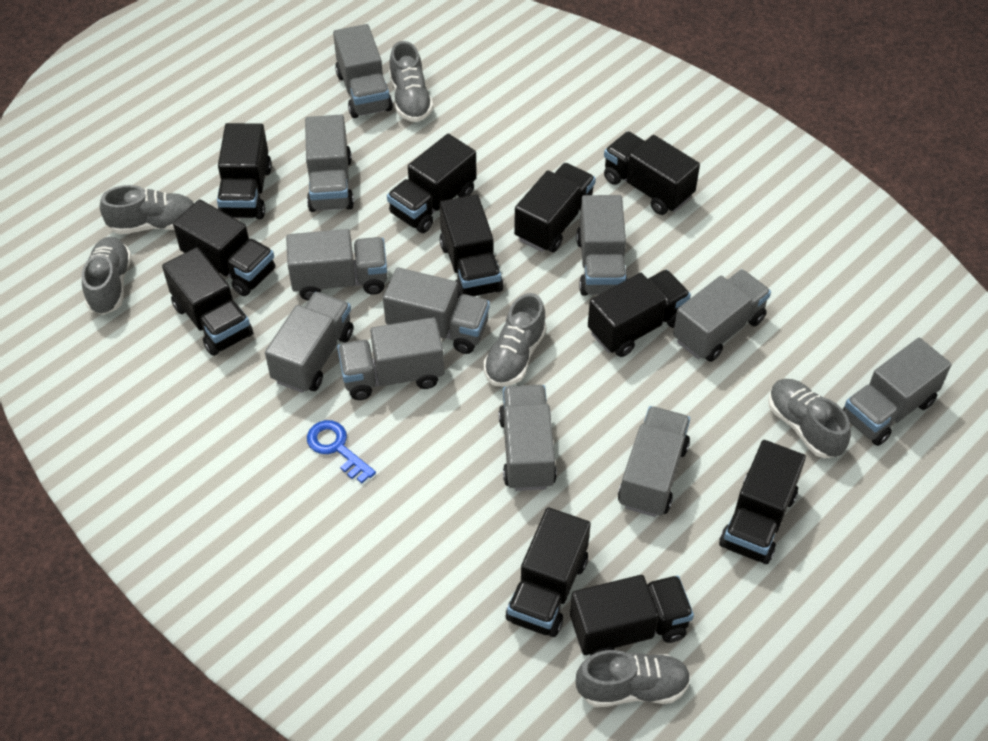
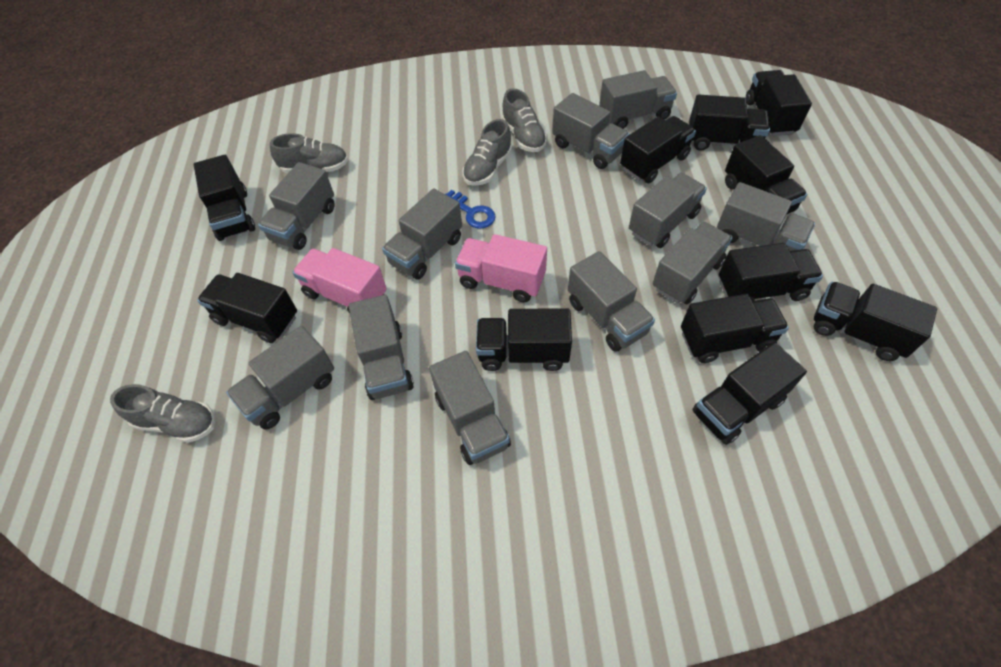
grey shoe: 6 -> 4
pink truck: 0 -> 2

